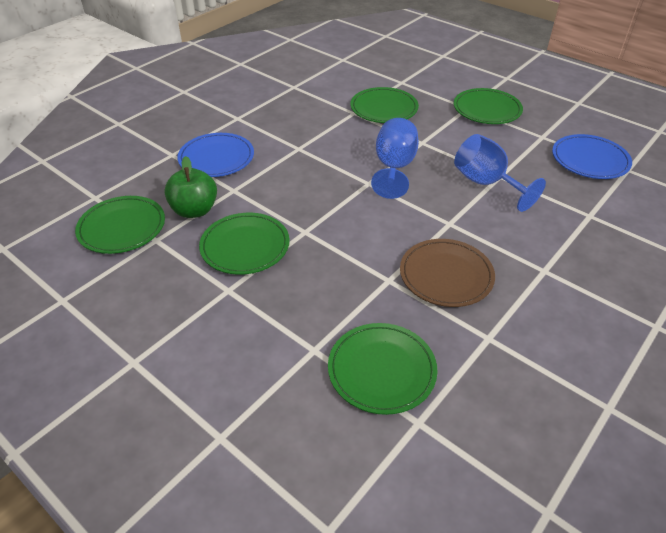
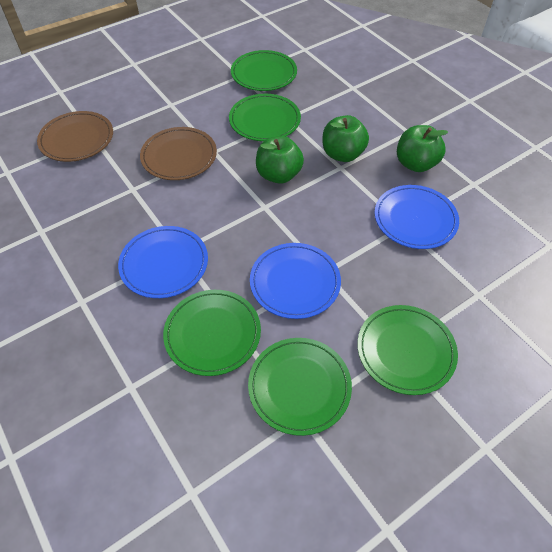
blue goblet: 2 -> 0
blue plate: 2 -> 3
brown plate: 1 -> 2
green apple: 1 -> 3

